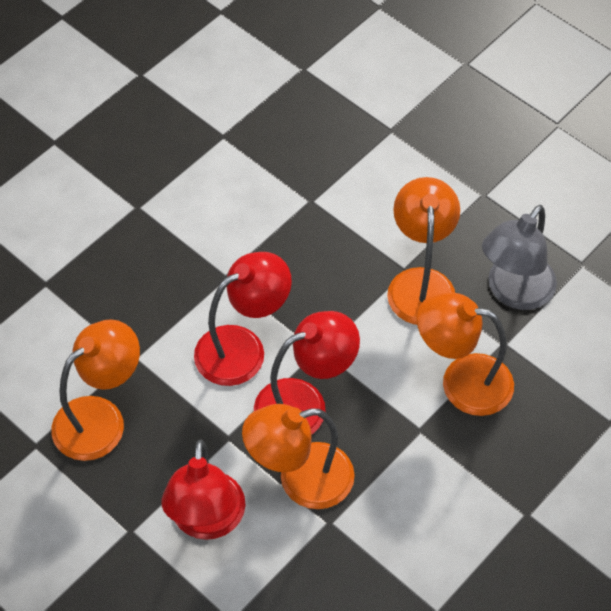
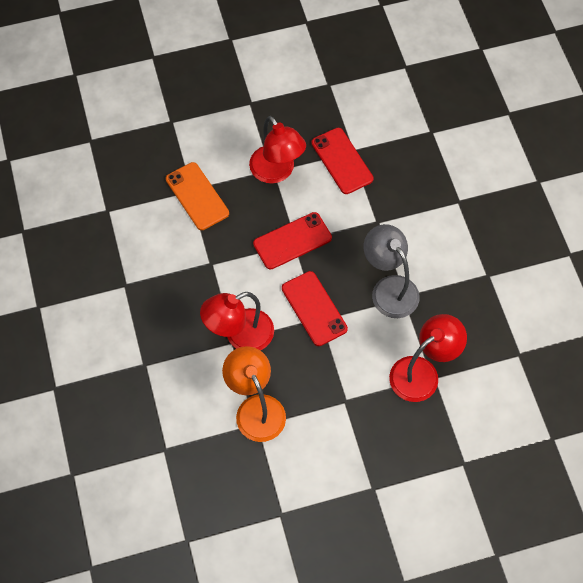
orange lamp: 4 -> 1
orange phone: 0 -> 1
red phone: 0 -> 3

